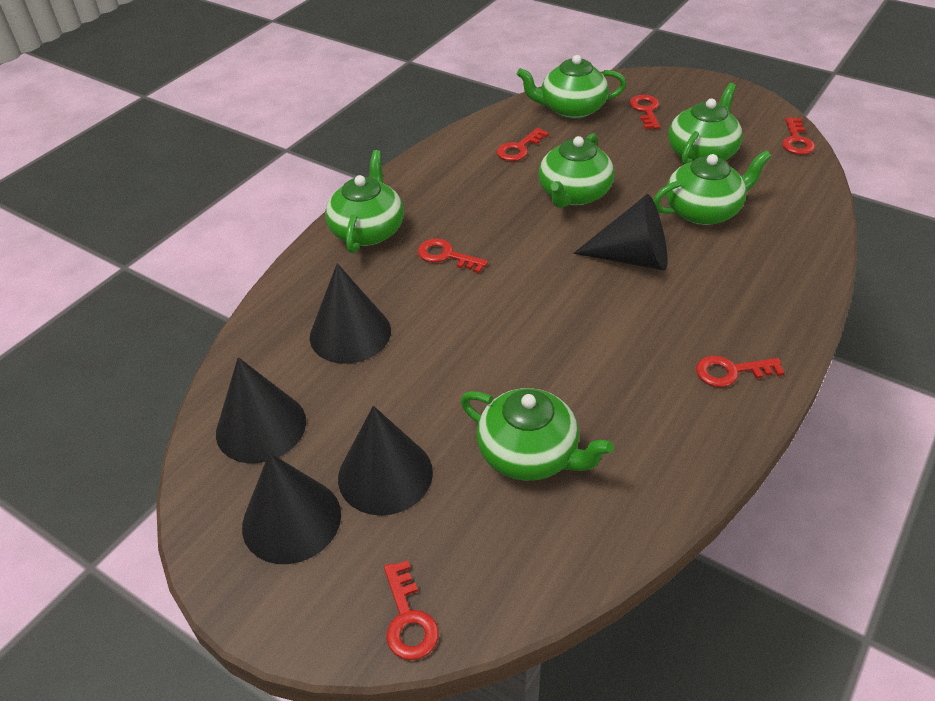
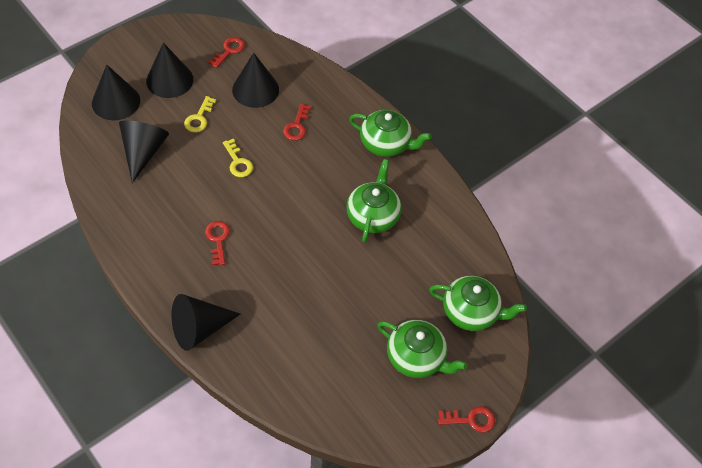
green teapot: 6 -> 4
red key: 6 -> 4
yellow key: 0 -> 2

